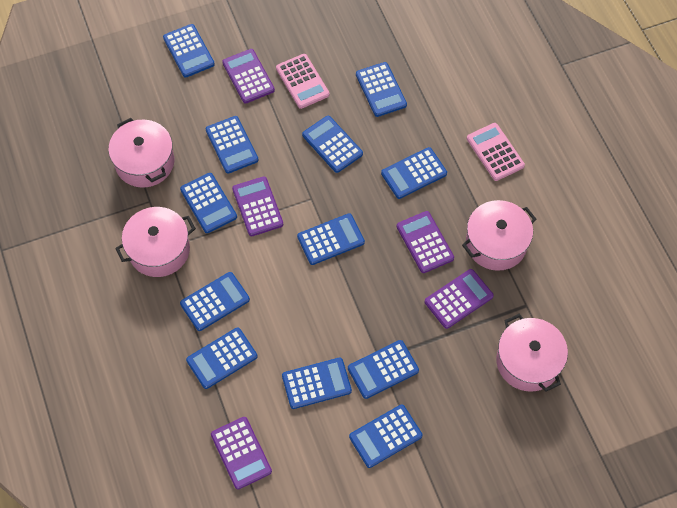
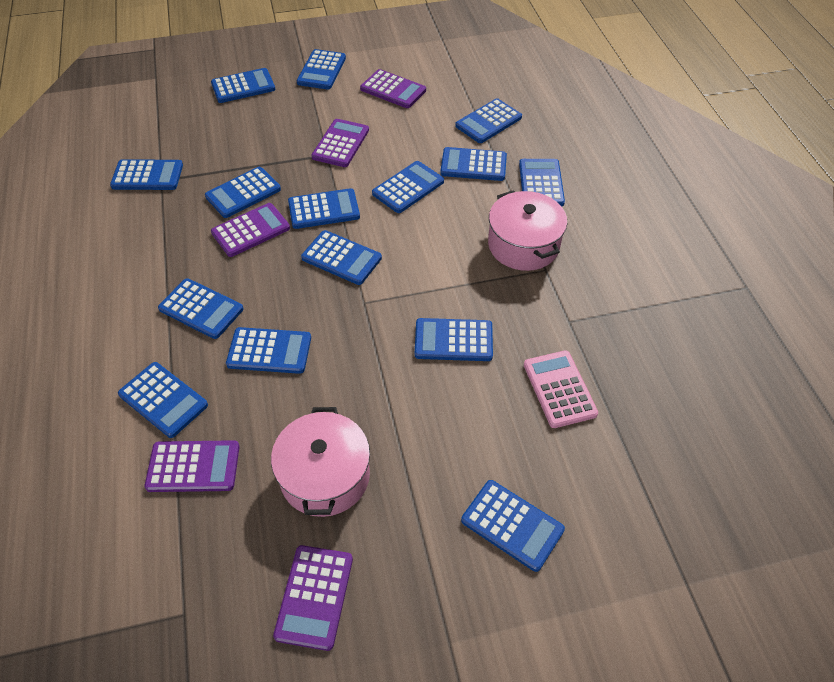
blue calculator: 12 -> 15
pink calculator: 2 -> 1
pink pot: 4 -> 2

